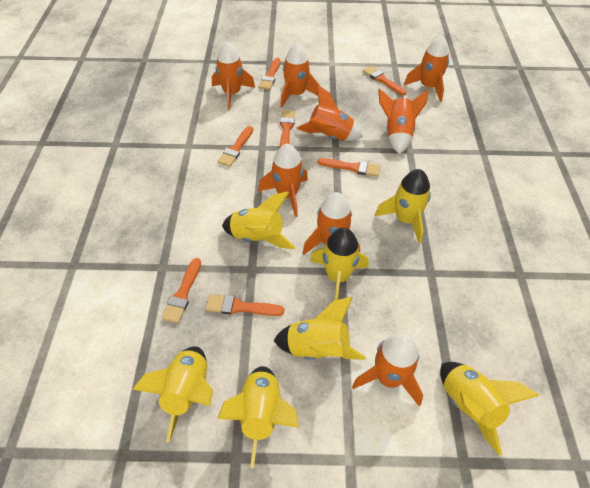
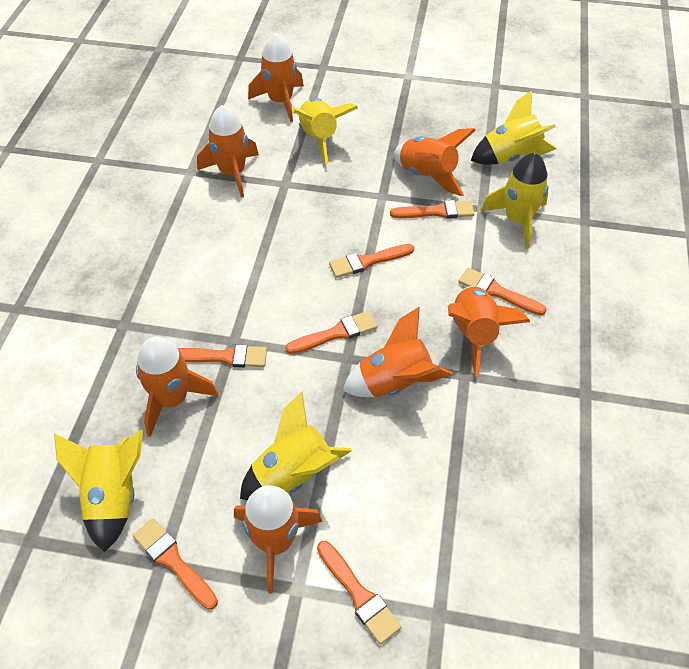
orange rocket: 8 -> 7
yellow rocket: 7 -> 5

